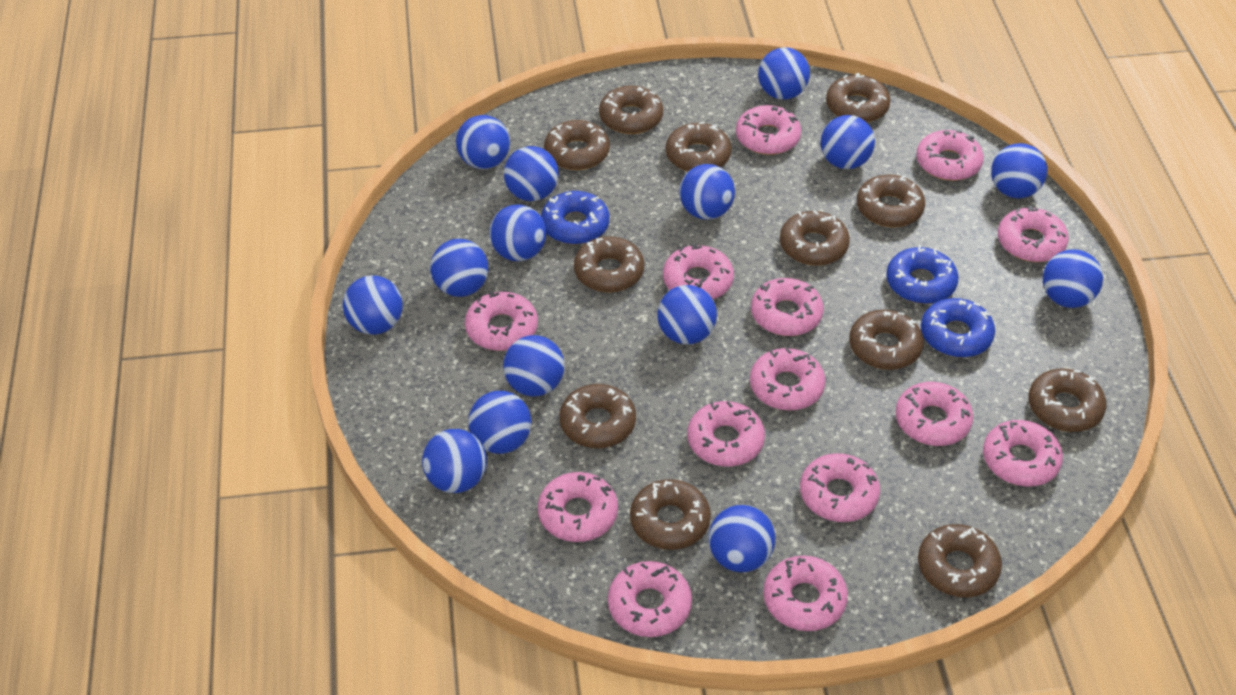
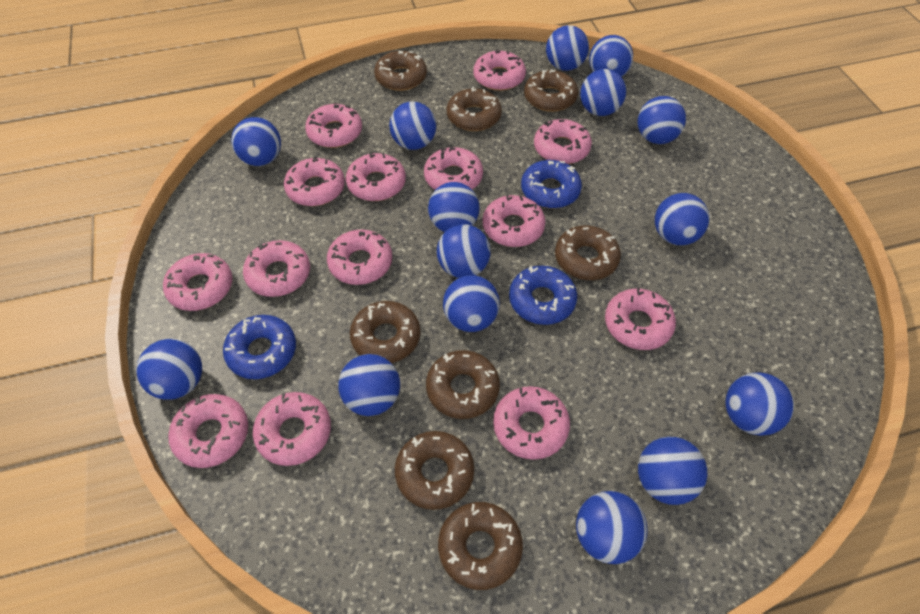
brown donut: 12 -> 8

